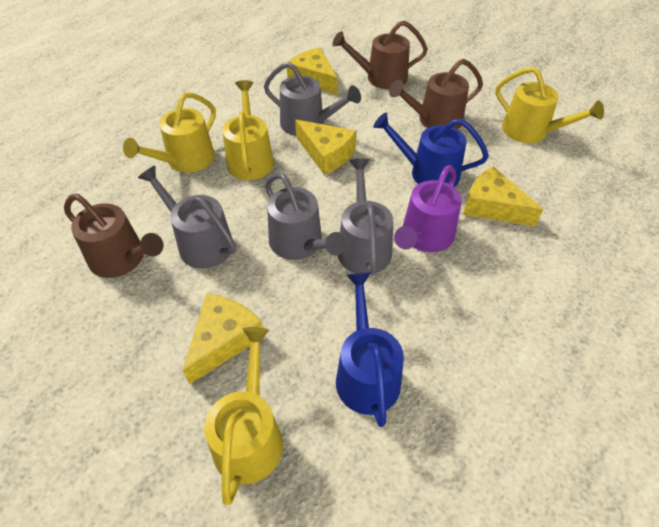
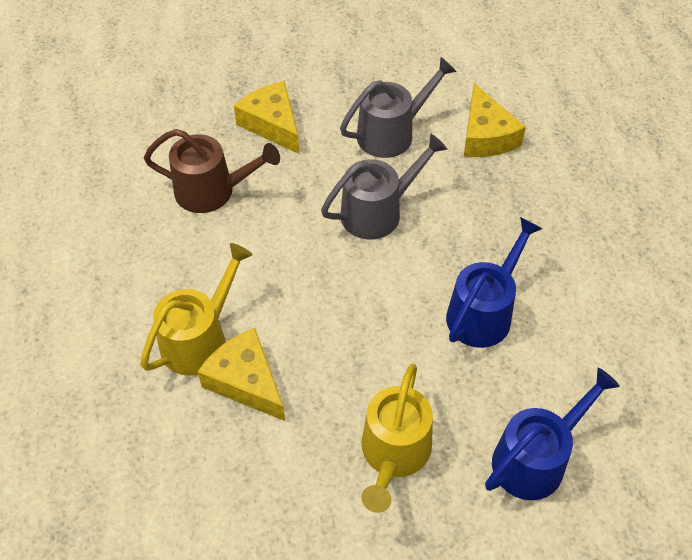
brown watering can: 3 -> 1
grey watering can: 4 -> 2
purple watering can: 1 -> 0
yellow cheese: 4 -> 3
yellow watering can: 4 -> 2

